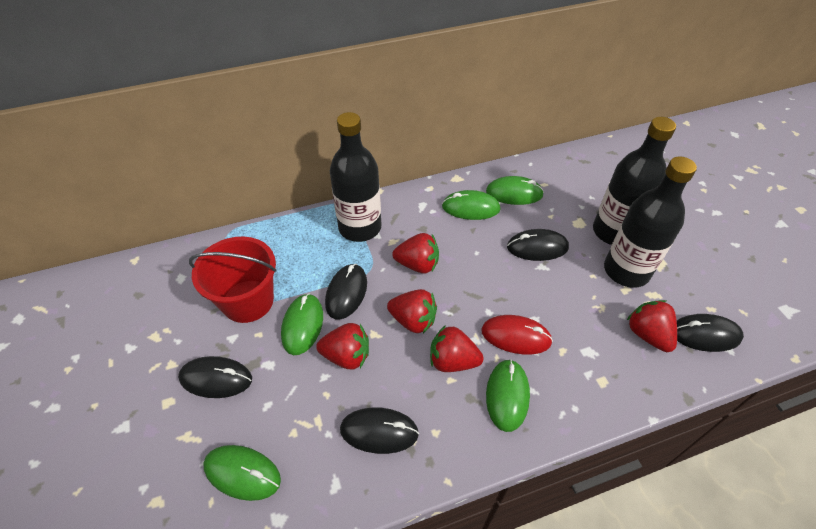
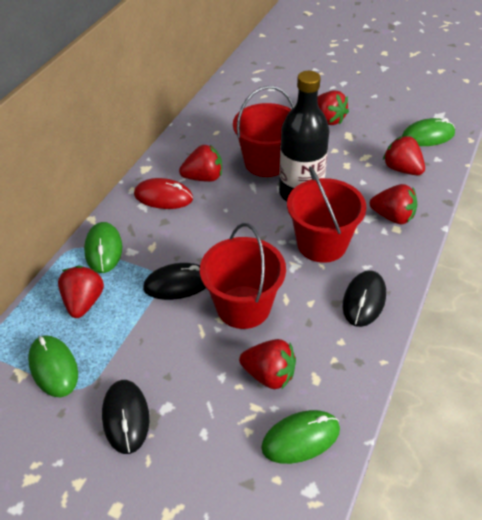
black bottle: 3 -> 1
black mouse: 5 -> 3
green mouse: 5 -> 4
red bucket: 1 -> 3
red strawberry: 5 -> 6

